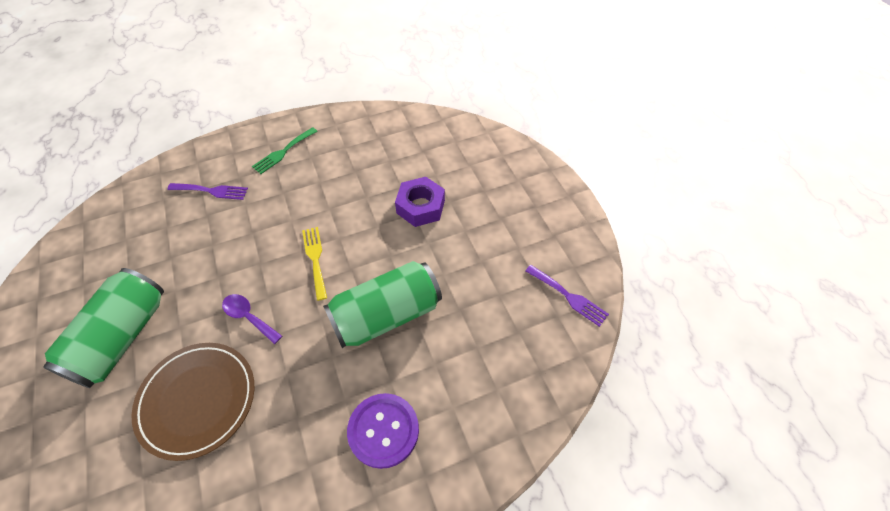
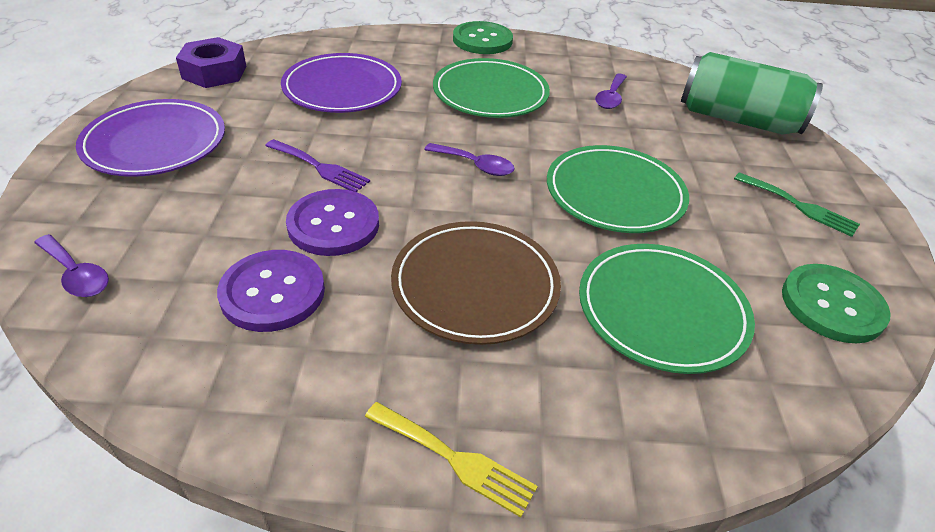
green button: 0 -> 2
green can: 2 -> 1
green plate: 0 -> 3
purple button: 1 -> 2
purple fork: 2 -> 1
purple plate: 0 -> 2
purple spoon: 1 -> 3

